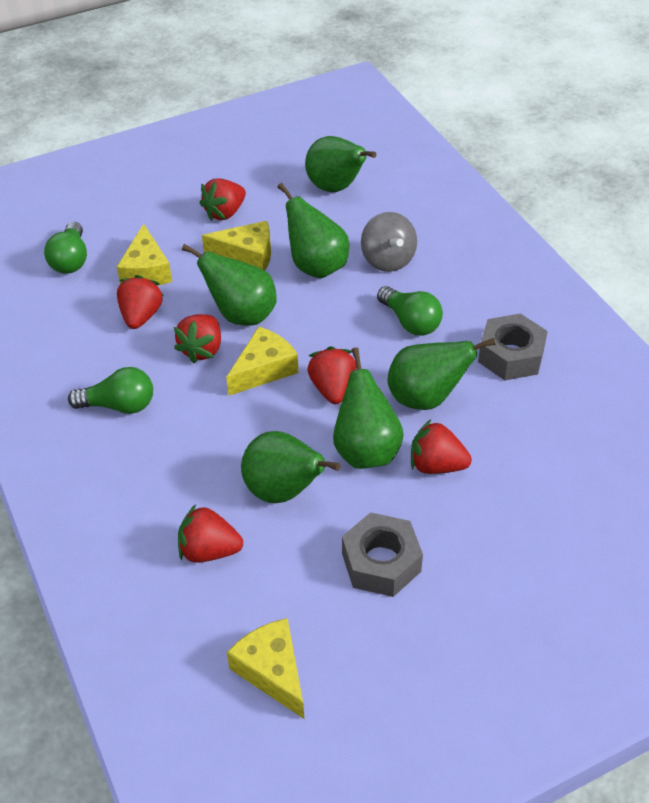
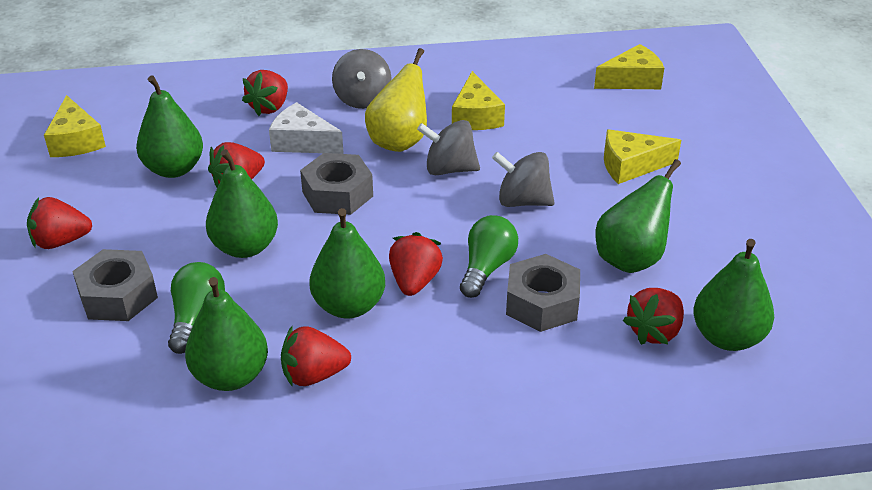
green light bulb: 3 -> 2
grey nut: 2 -> 3
grey spinning top: 1 -> 3
white cheese: 0 -> 1
yellow pear: 0 -> 1

